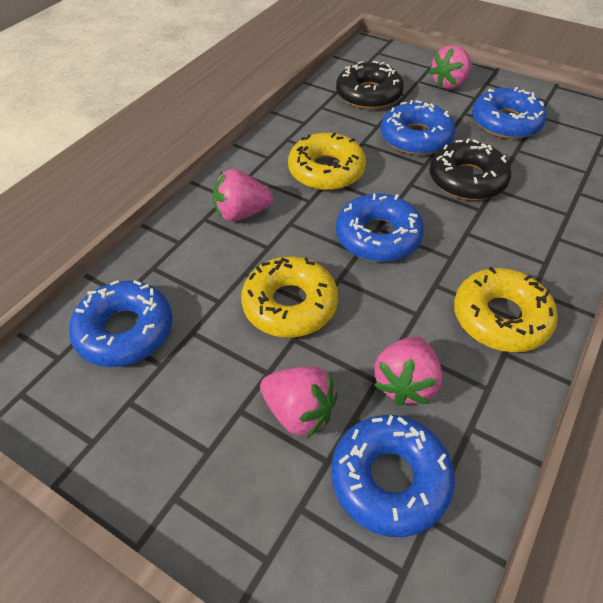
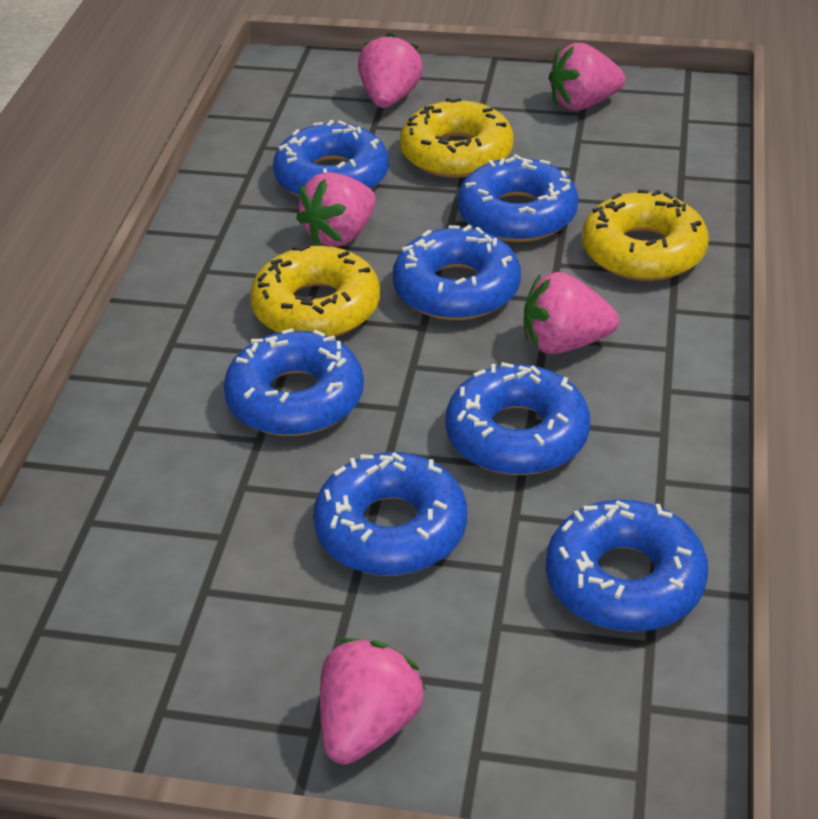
black donut: 2 -> 0
blue donut: 5 -> 7
pink strawberry: 4 -> 5

